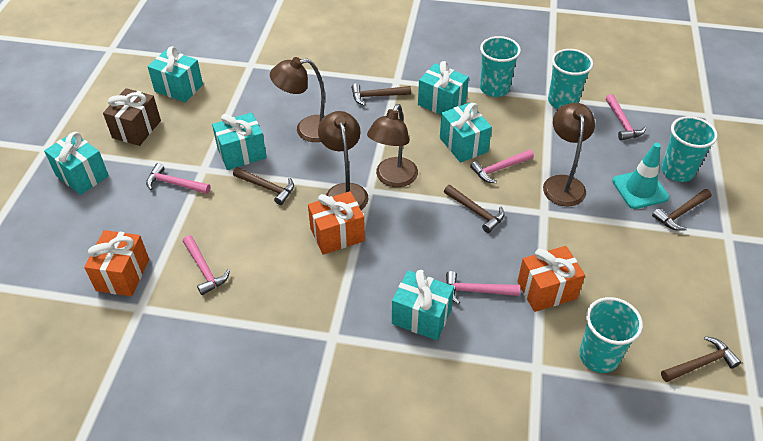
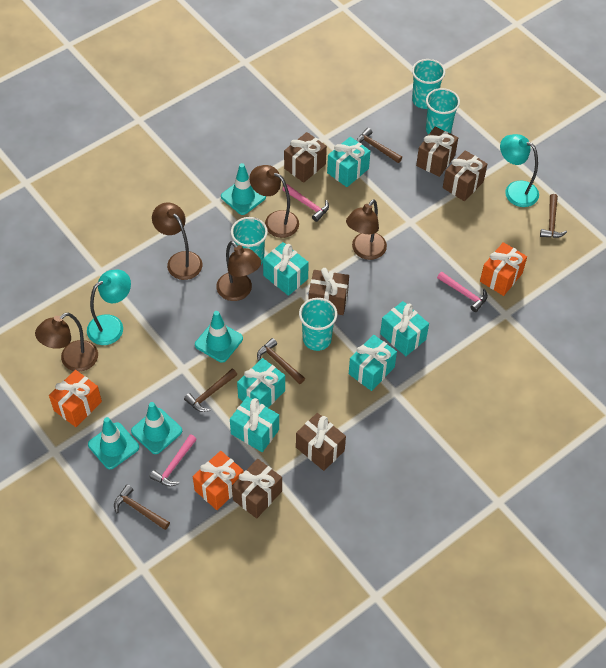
brown gift: 1 -> 6
brown lamp: 4 -> 5
pink hammer: 5 -> 3
turquoise lamp: 0 -> 2
turquoise traffic cone: 1 -> 4

